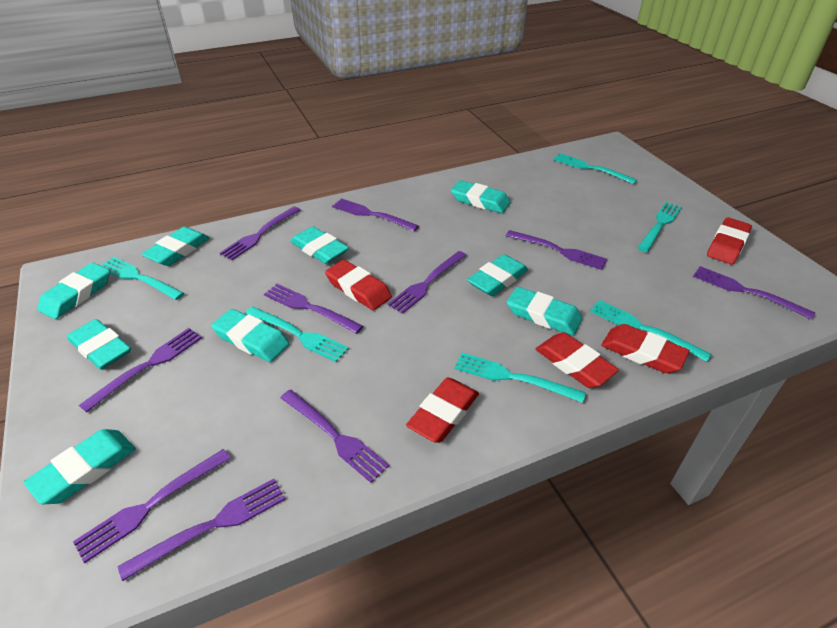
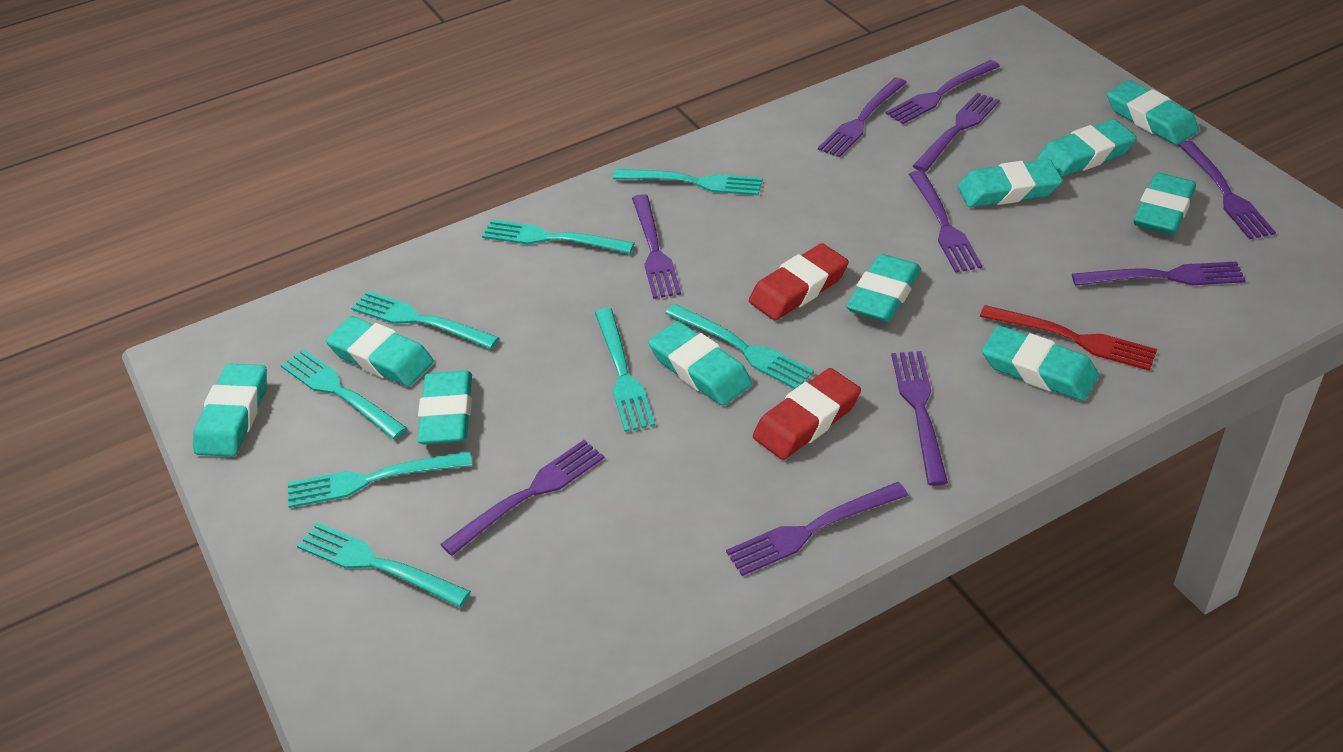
red eraser: 5 -> 2
red fork: 0 -> 1
turquoise eraser: 9 -> 10
turquoise fork: 6 -> 8

